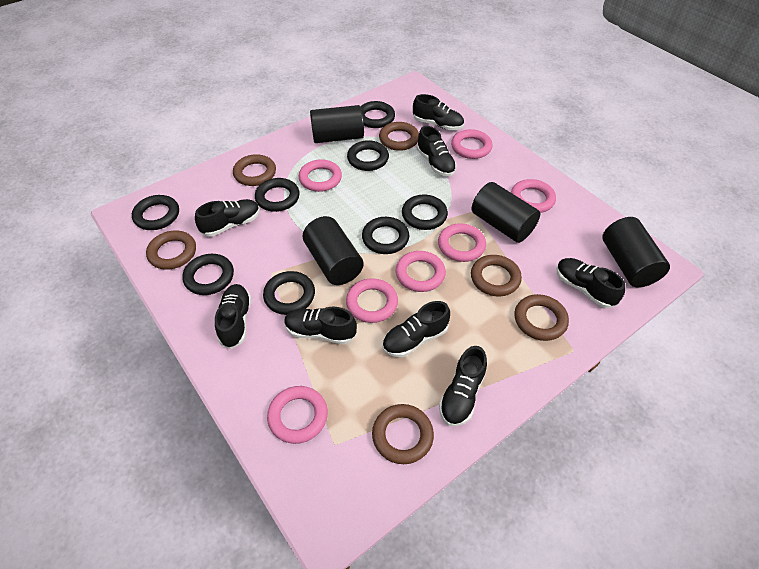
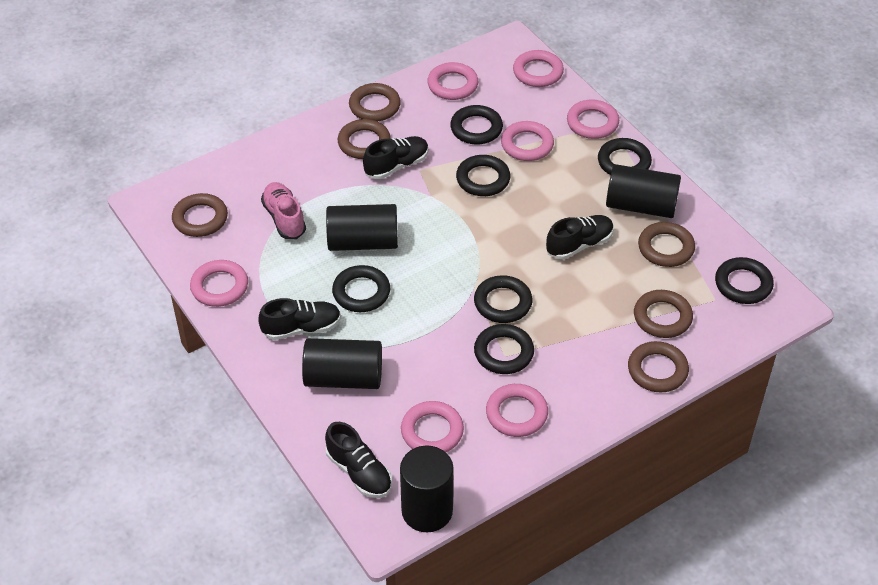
black ring: 8 -> 7
black shoe: 8 -> 4
pink shoe: 0 -> 1

